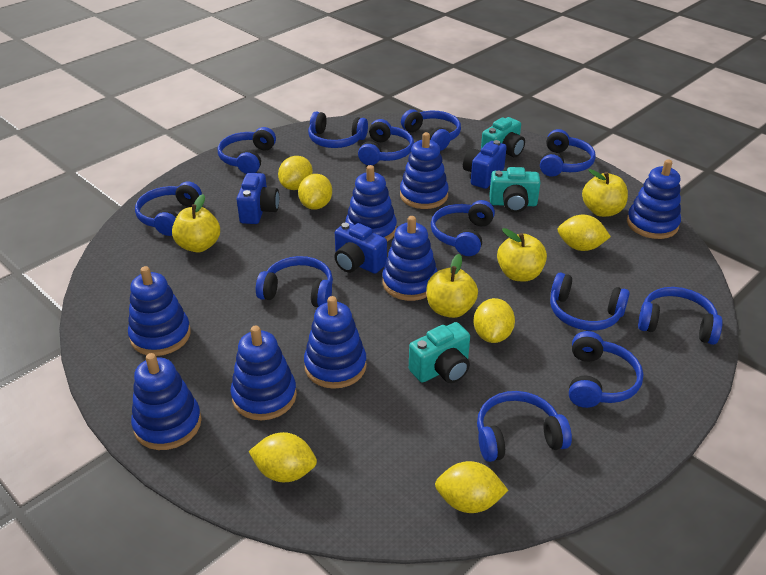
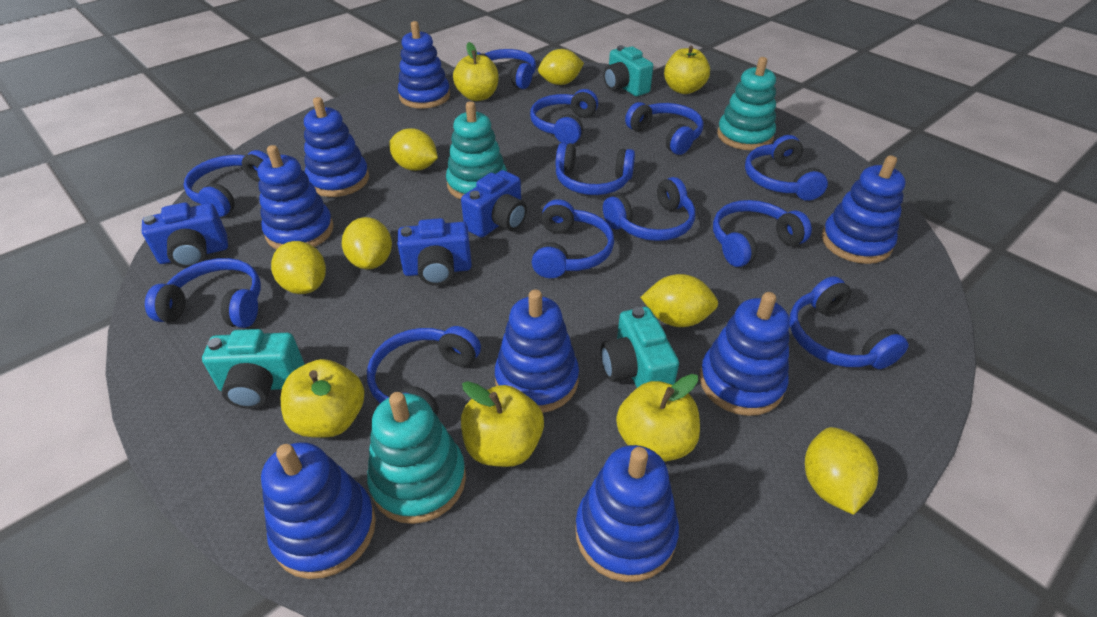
turquoise stacking toy: 0 -> 3
yellow apple: 4 -> 5

